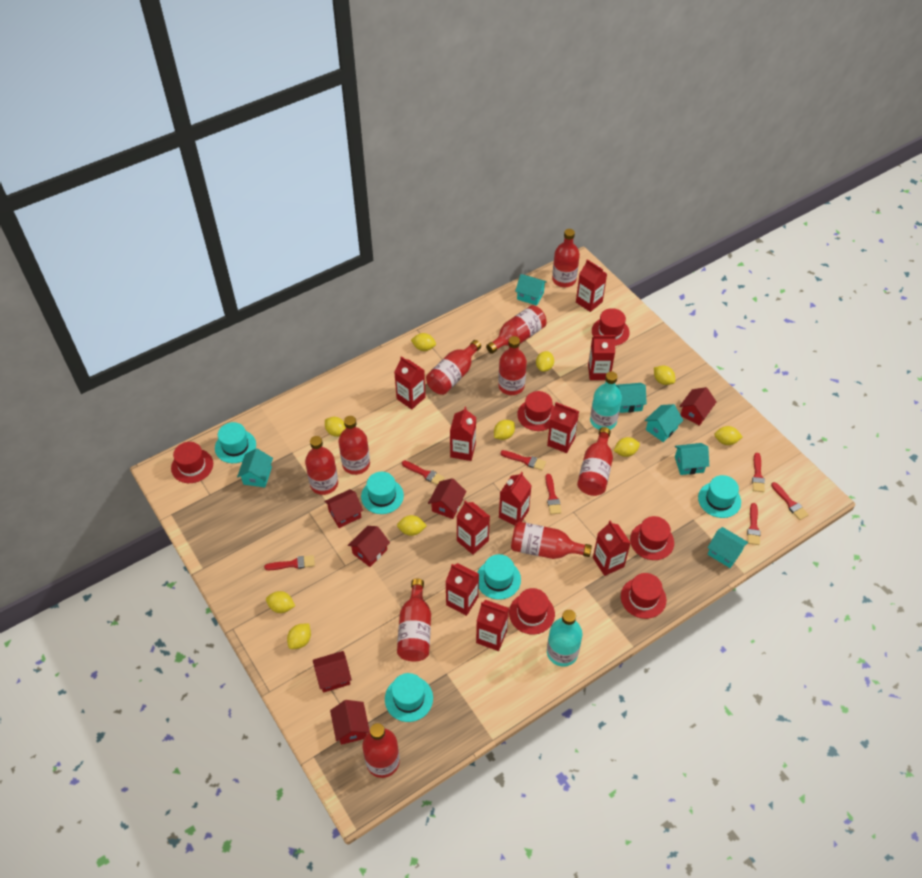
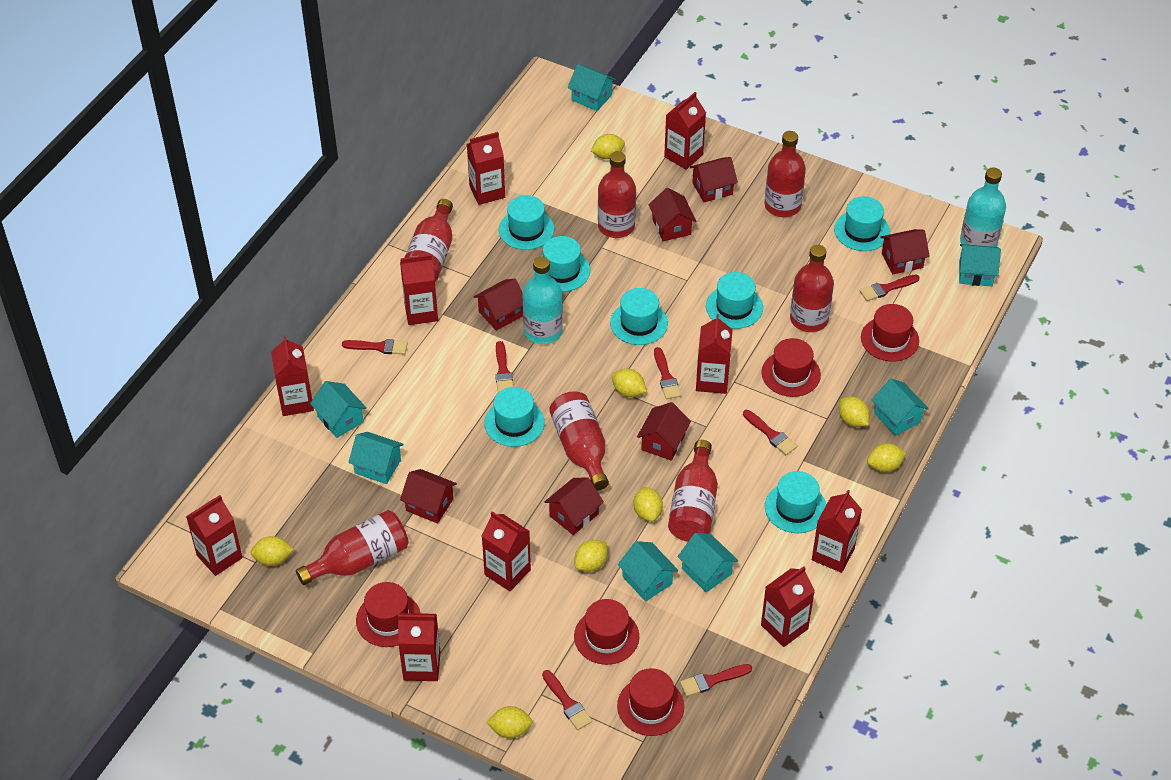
red bottle: 10 -> 7
red hat: 6 -> 5
red house: 6 -> 7
turquoise hat: 5 -> 7
turquoise house: 6 -> 7
yellow lemon: 10 -> 8

